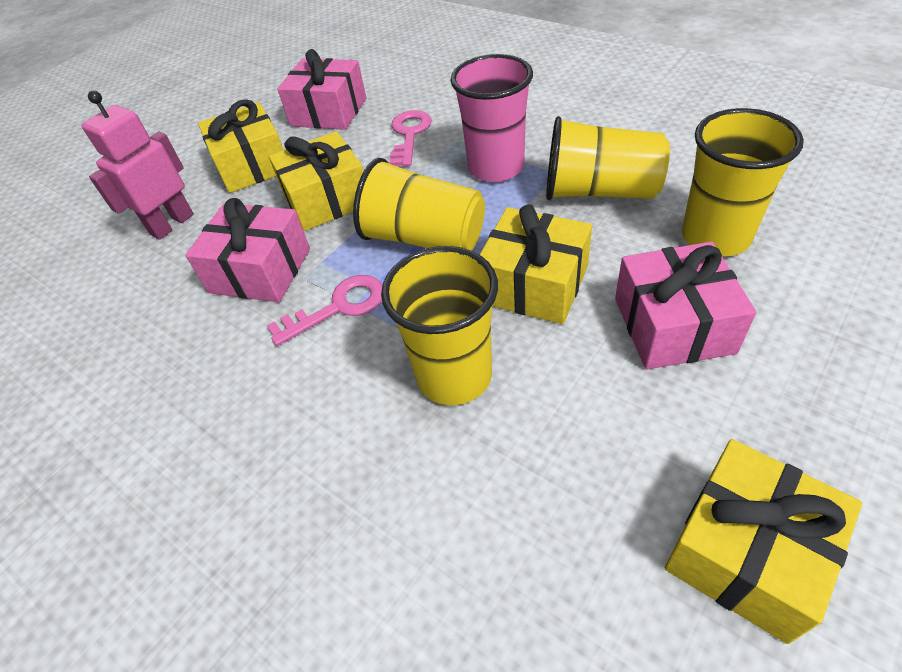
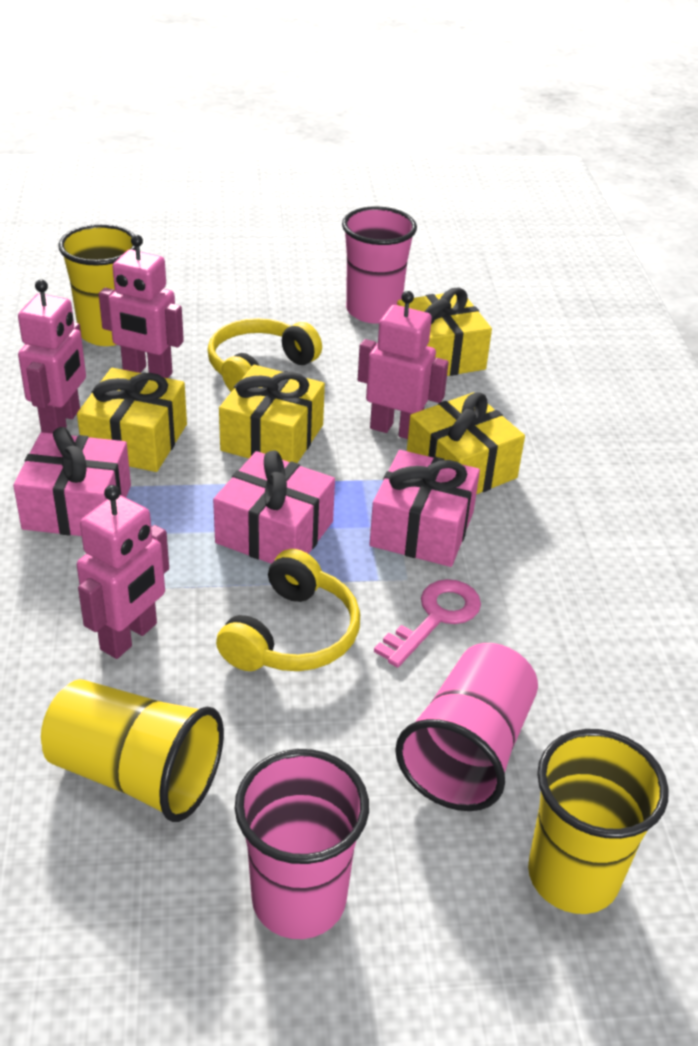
pink cup: 1 -> 3
pink key: 2 -> 1
pink robot: 1 -> 4
yellow cup: 4 -> 3
yellow headphones: 0 -> 2

